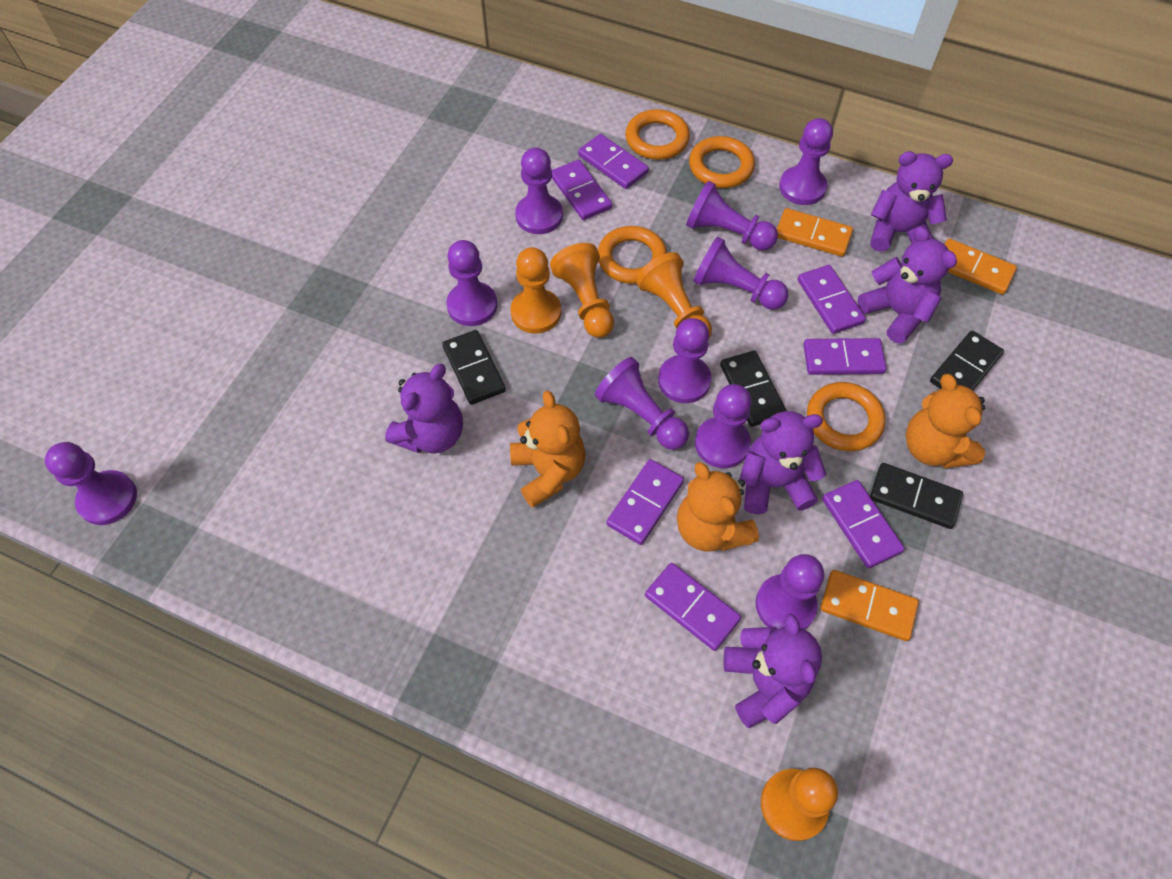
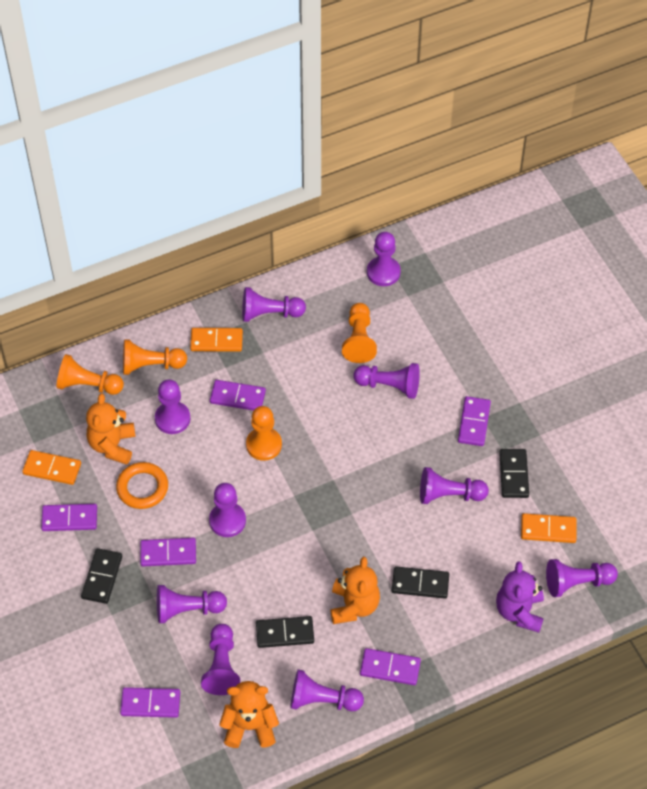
orange ring: 4 -> 1
purple domino: 7 -> 6
purple teddy bear: 5 -> 1

